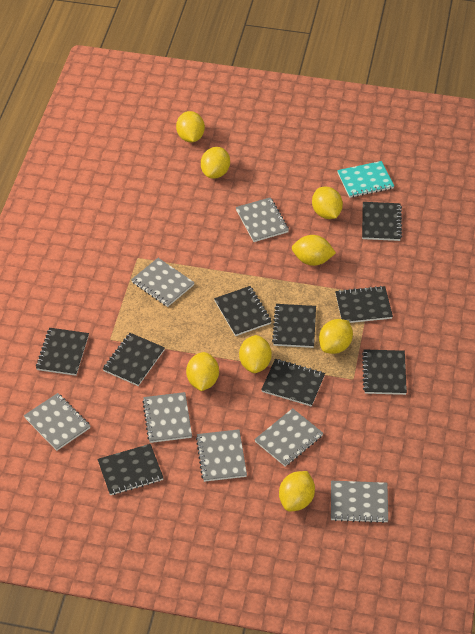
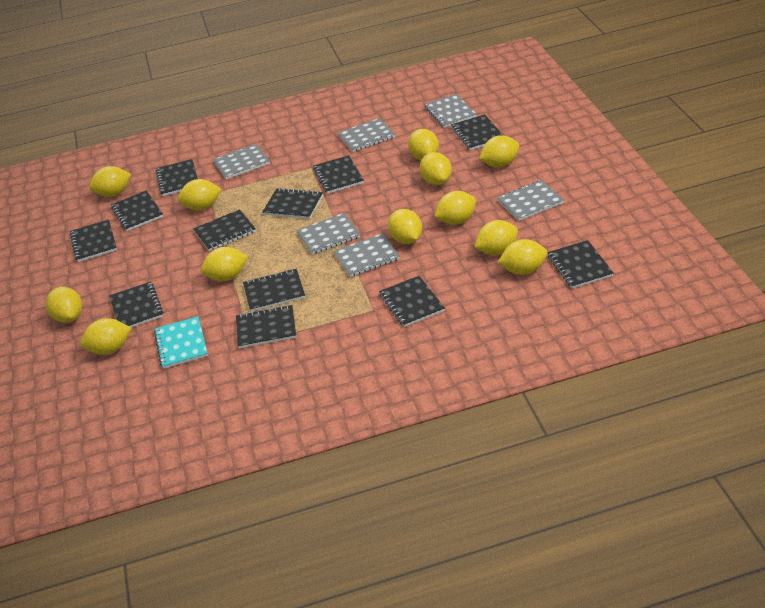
black notebook: 9 -> 12
grey notebook: 7 -> 6
yellow lemon: 8 -> 12

